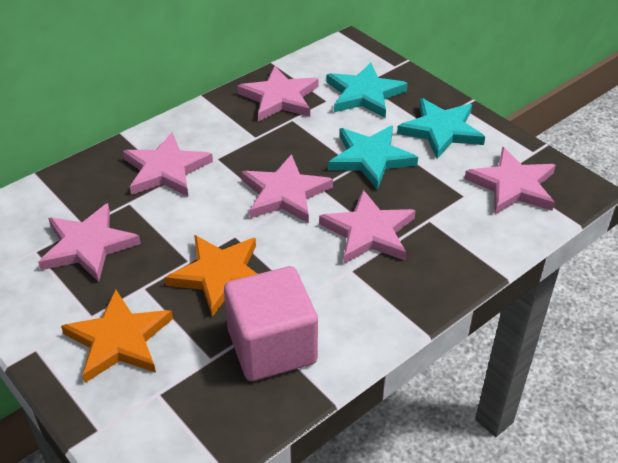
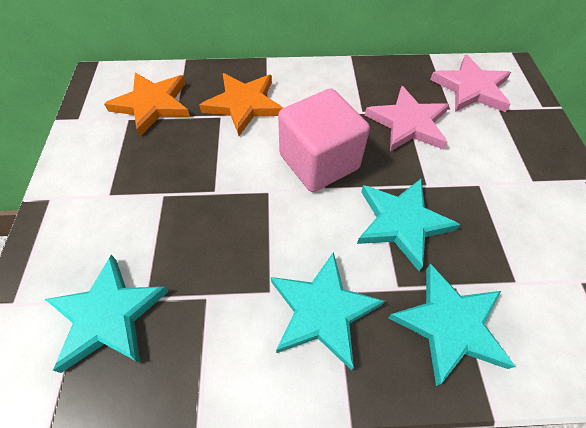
pink star: 6 -> 2
turquoise star: 3 -> 4

